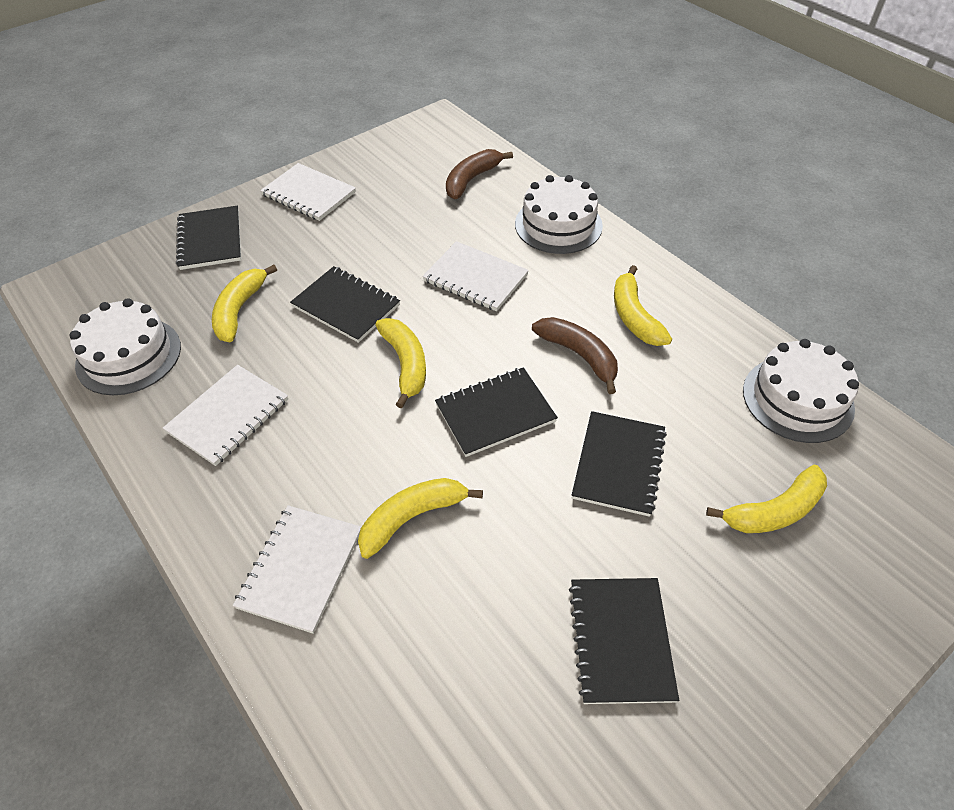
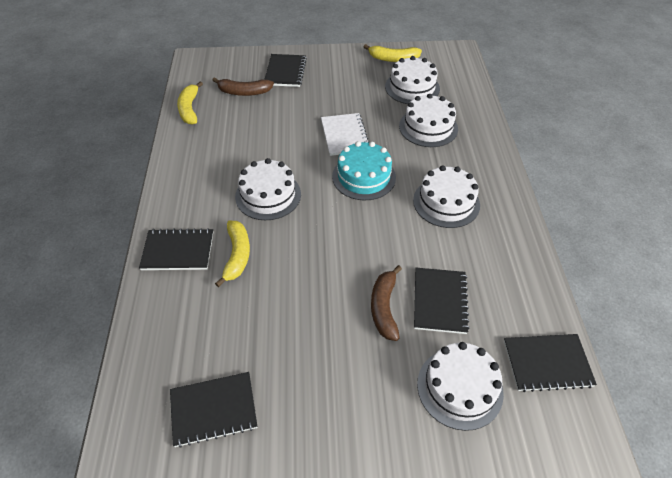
turquoise cake: 0 -> 1
white cake: 3 -> 5
white notebook: 4 -> 1
yellow banana: 5 -> 3

